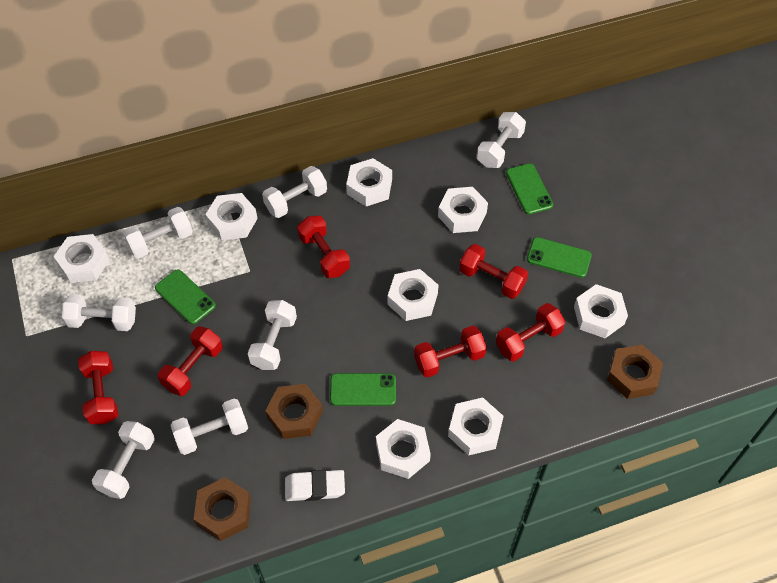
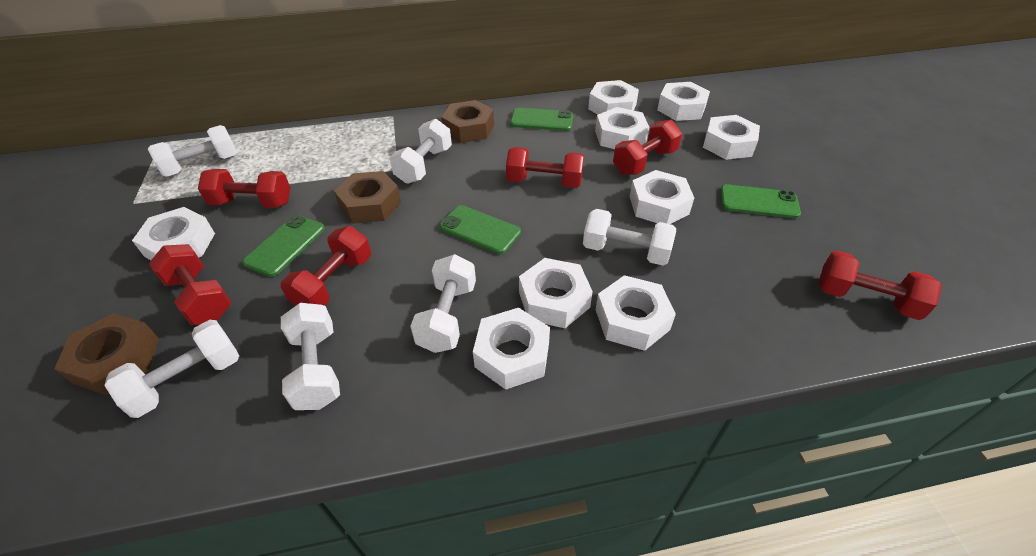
white dumbbell: 7 -> 6
white eraser: 1 -> 0
white nut: 8 -> 9

